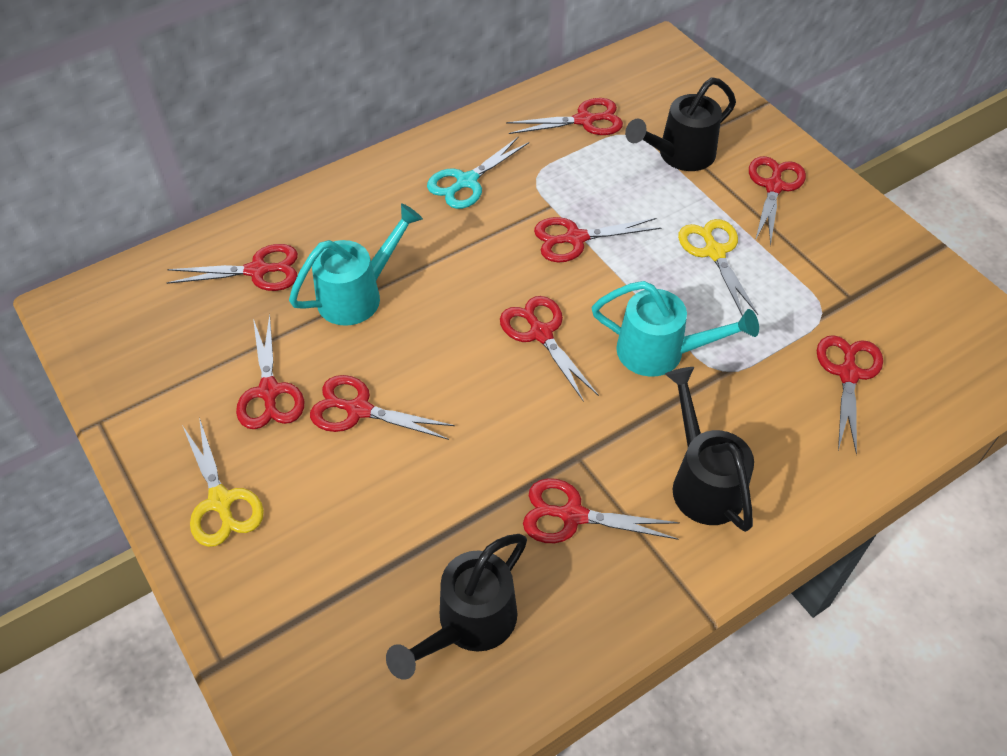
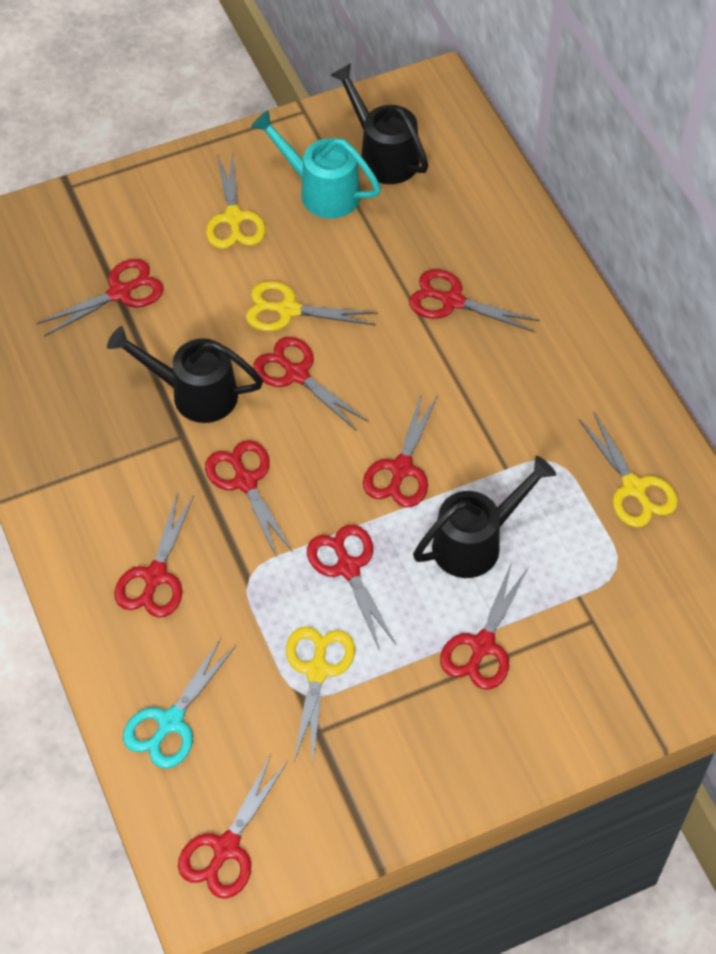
turquoise watering can: 2 -> 1
yellow scissors: 2 -> 4

